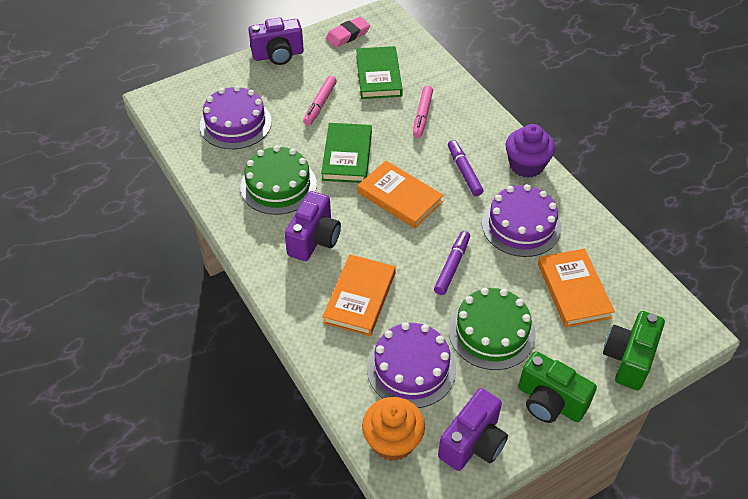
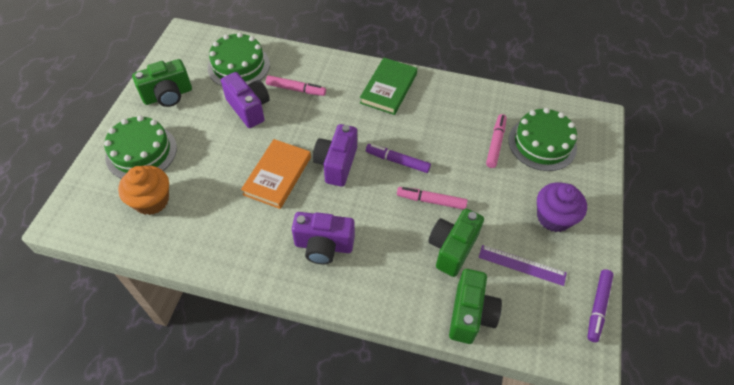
green book: 2 -> 1
green cake: 2 -> 3
green camera: 2 -> 3
orange book: 3 -> 1
pink eraser: 1 -> 0
pink marker: 2 -> 3
purple cake: 3 -> 0
purple ruler: 0 -> 1

